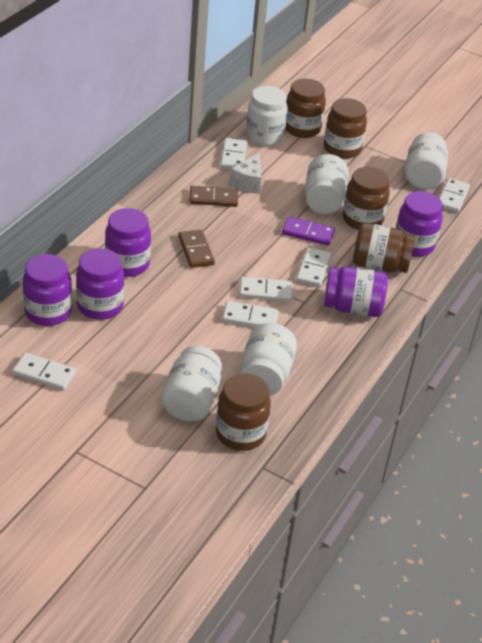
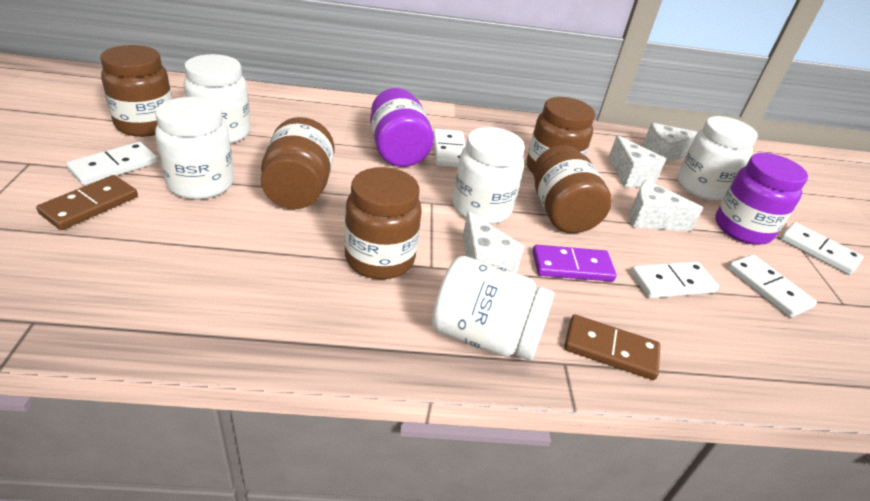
purple jar: 5 -> 2
white cheese: 1 -> 4
white domino: 6 -> 5

